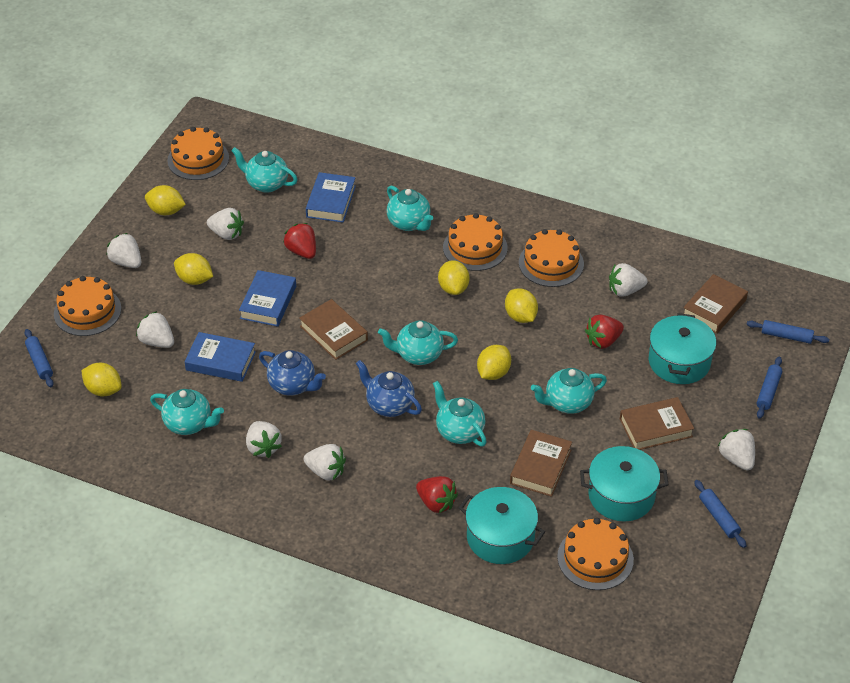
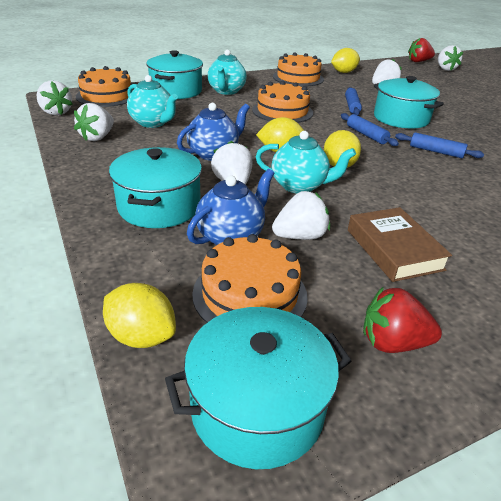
blue book: 3 -> 0
blue rolling pin: 4 -> 3
brown book: 4 -> 1
orange cake: 5 -> 4
red strawberry: 3 -> 2
turquoise pot: 3 -> 4
turquoise teapot: 6 -> 3
white strawberry: 7 -> 6
yellow lemon: 6 -> 4

